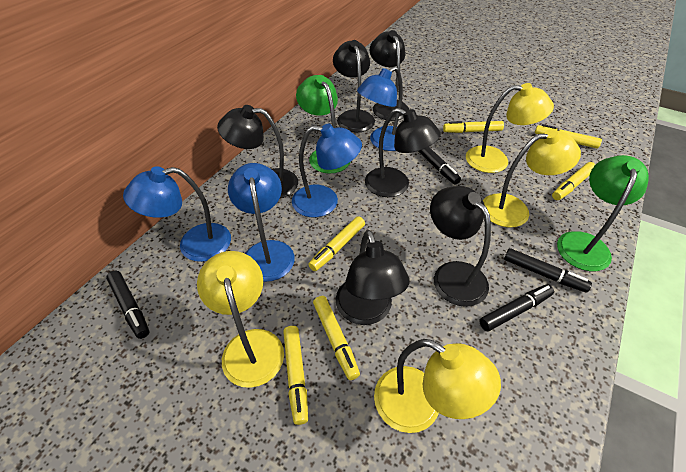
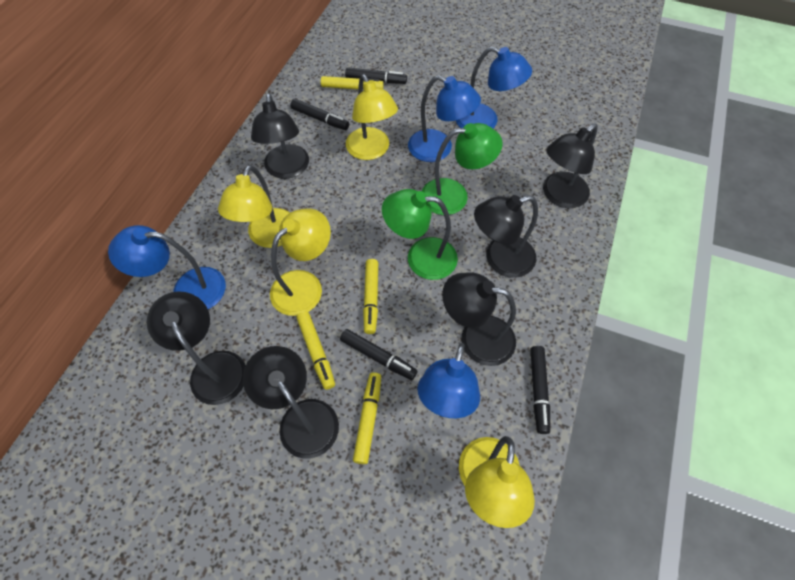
yellow marker: 6 -> 4

